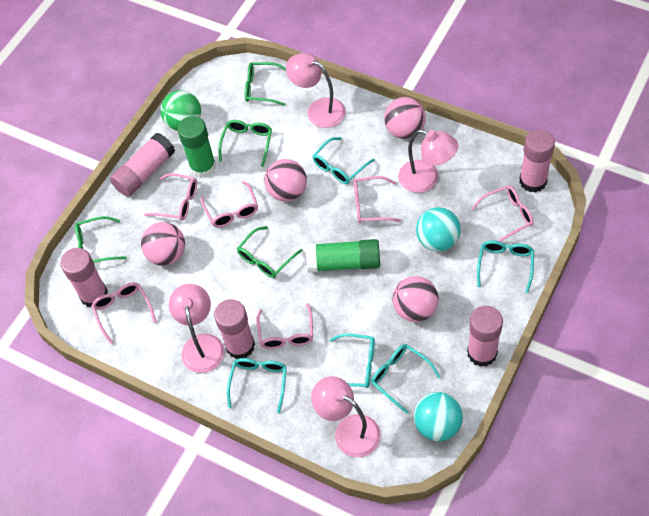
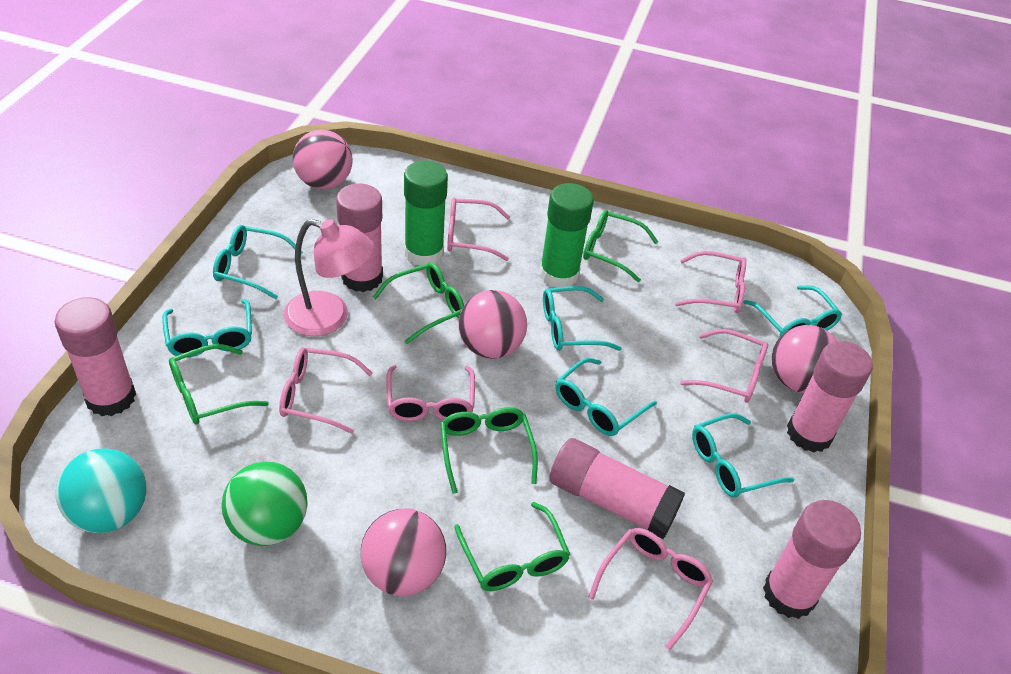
green glasses: 4 -> 5
pink lamp: 4 -> 1
turquoise ball: 2 -> 1
turquoise glasses: 5 -> 6

